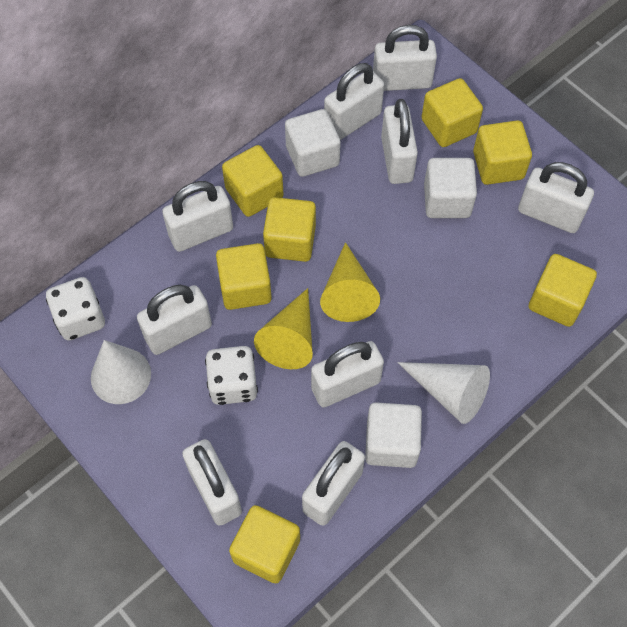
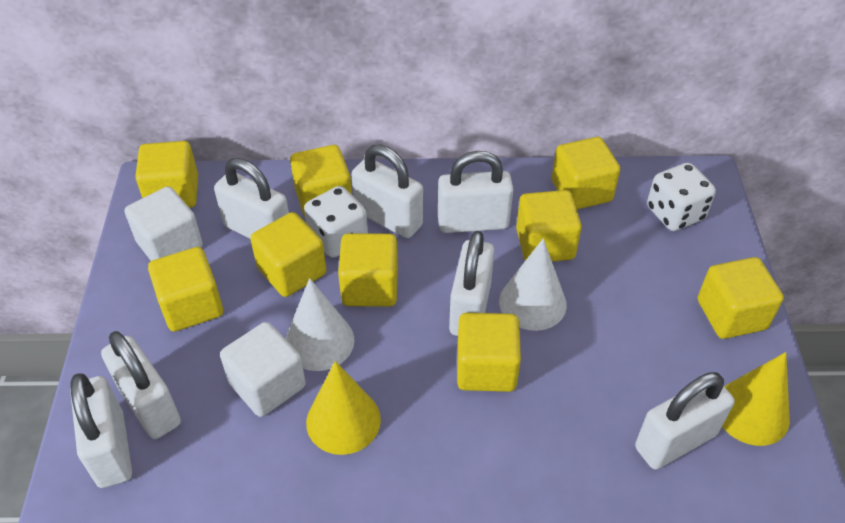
white cube: 3 -> 2
white padlock: 9 -> 7
yellow cube: 7 -> 9

